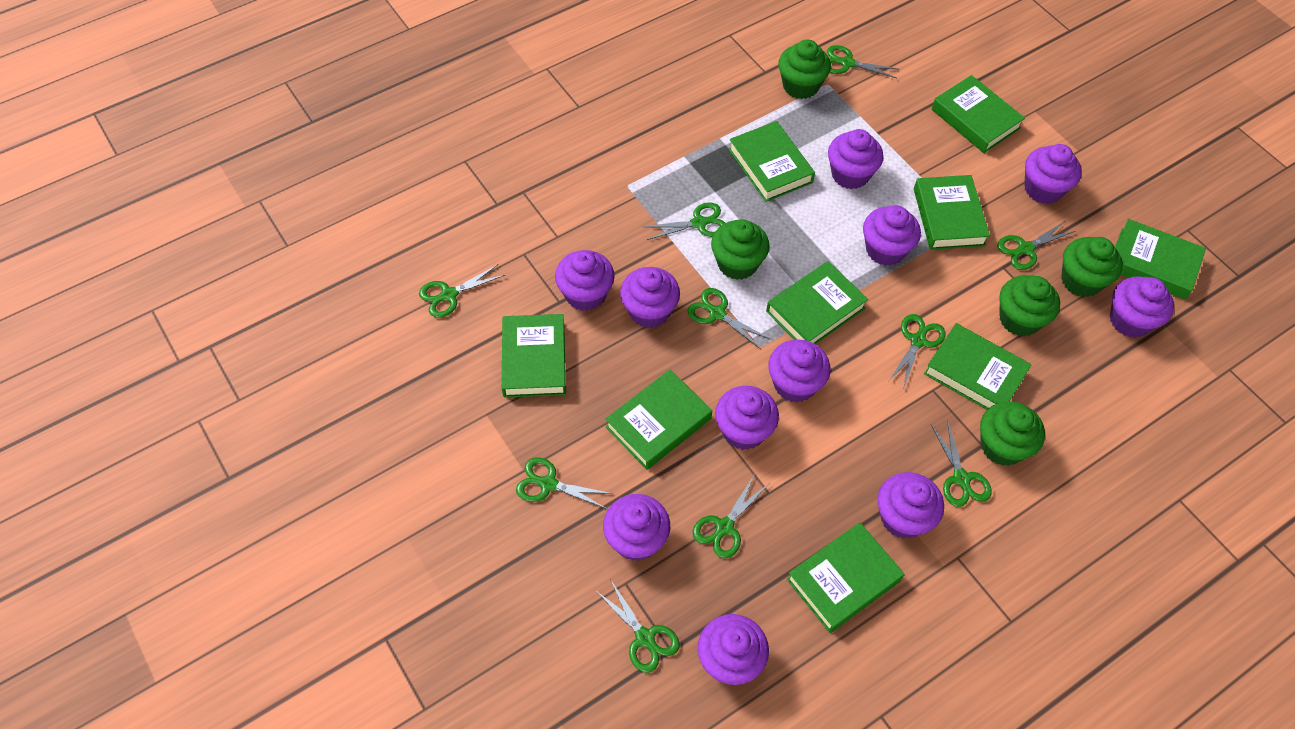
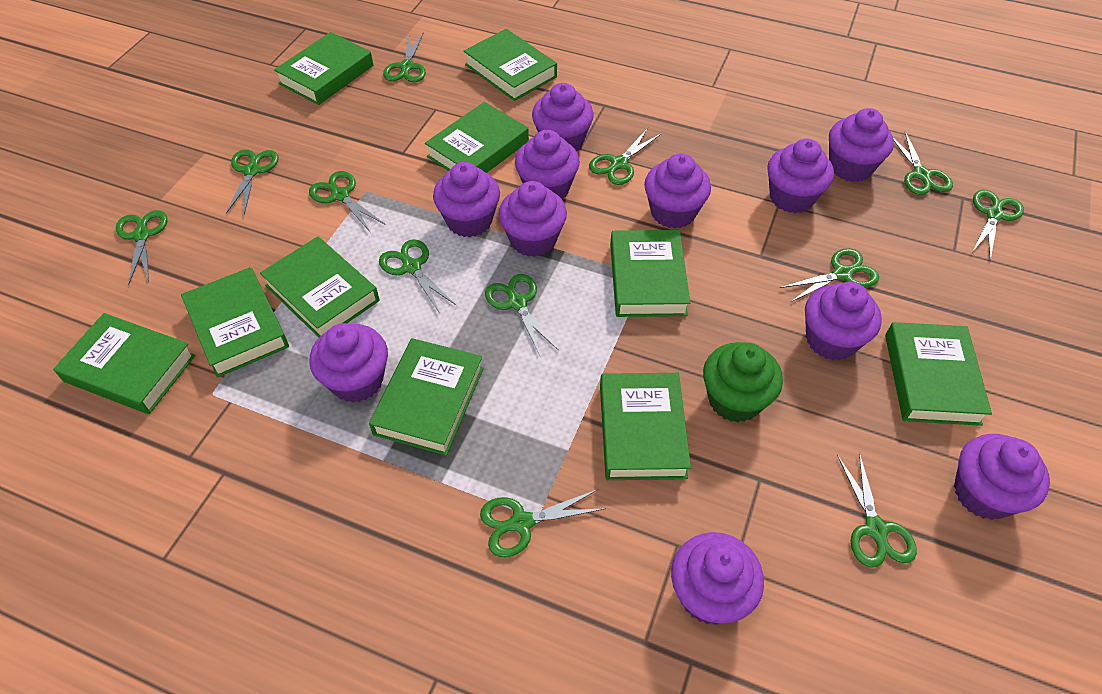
green book: 9 -> 10
green cupcake: 5 -> 1
green scissors: 10 -> 12

